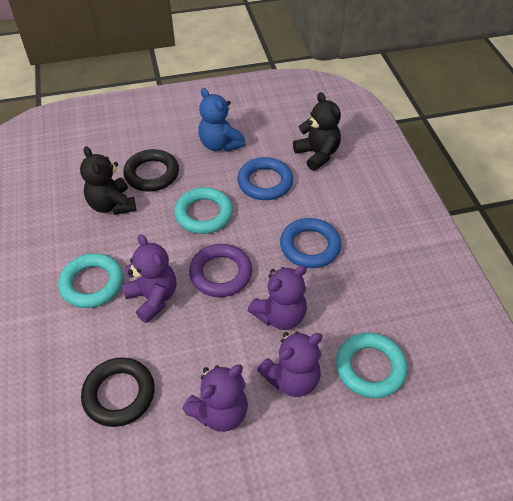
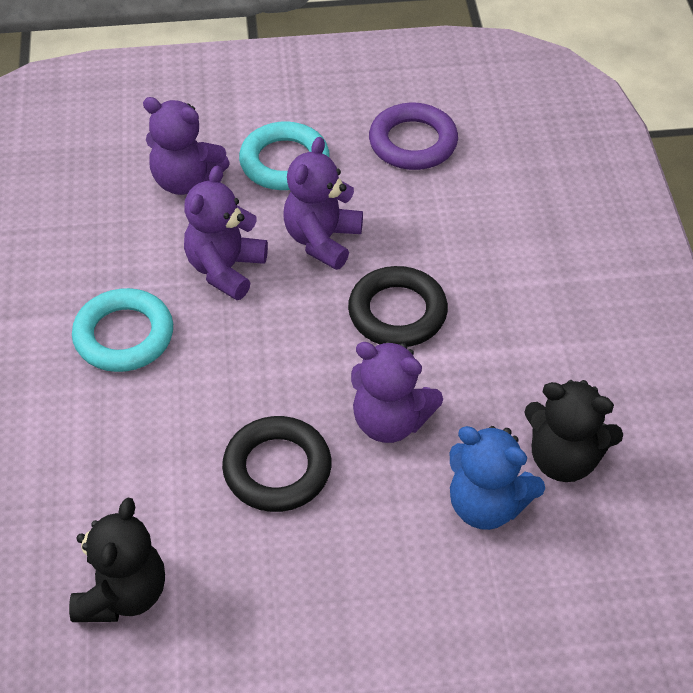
blue ring: 2 -> 0
turquoise ring: 3 -> 2

